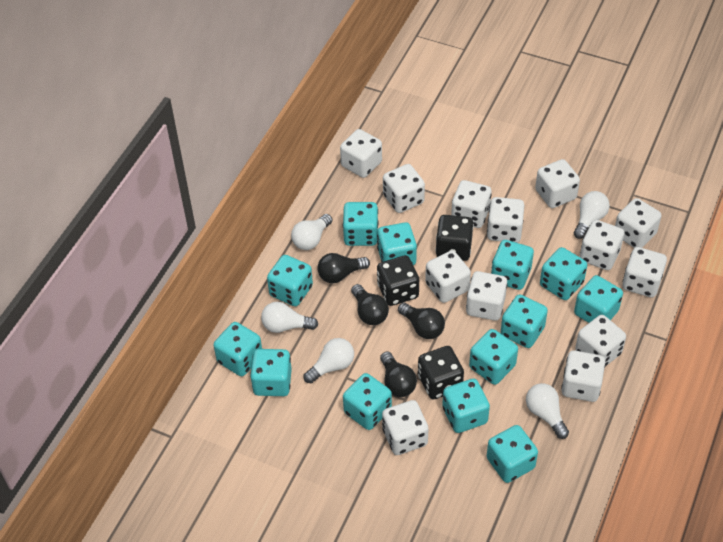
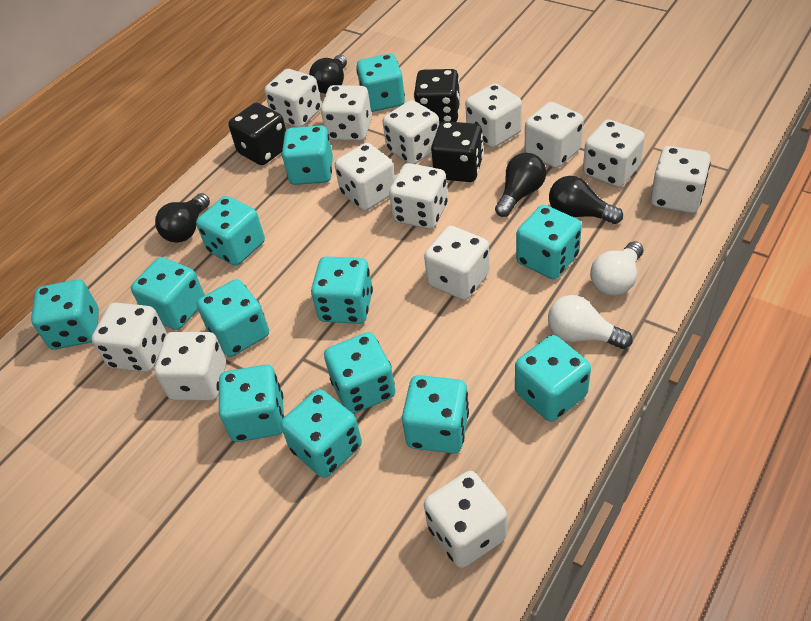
white light bulb: 5 -> 2

